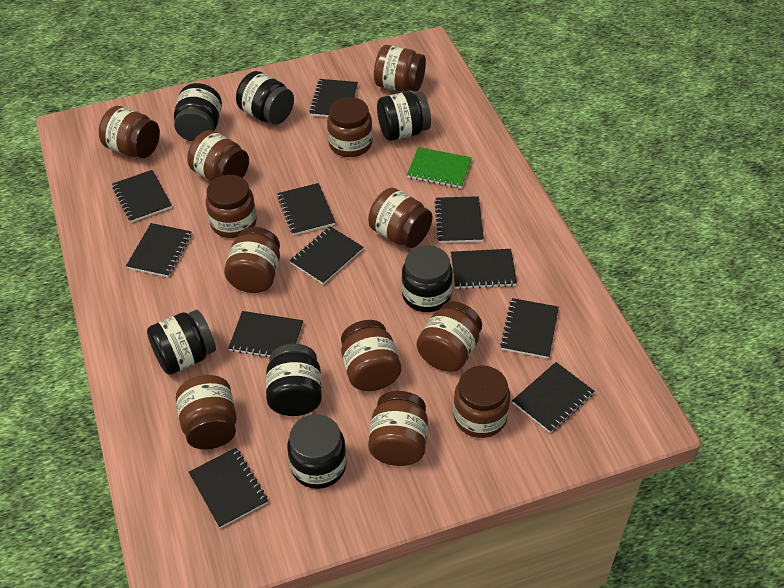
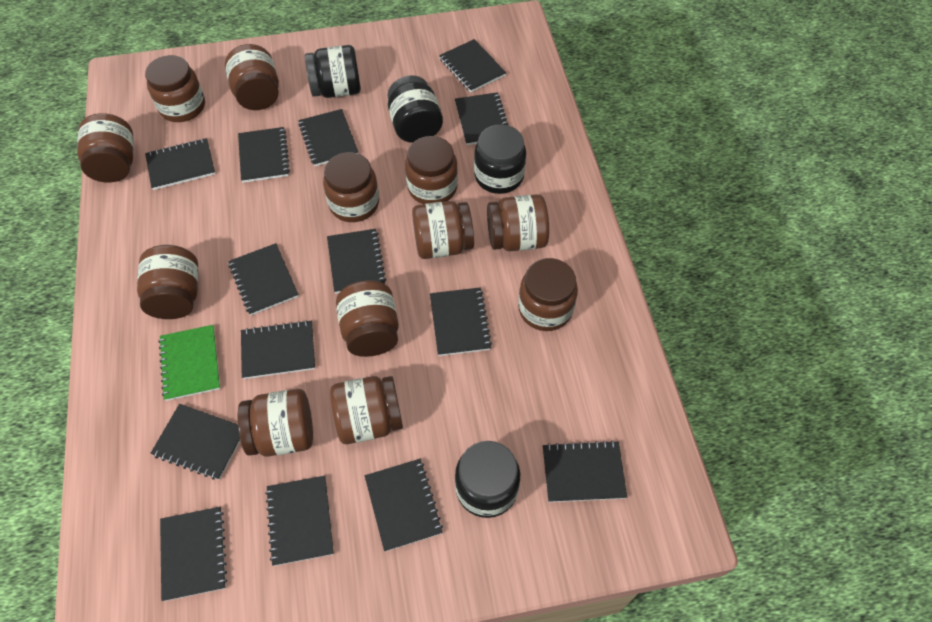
black jar: 7 -> 4
black notebook: 11 -> 14

